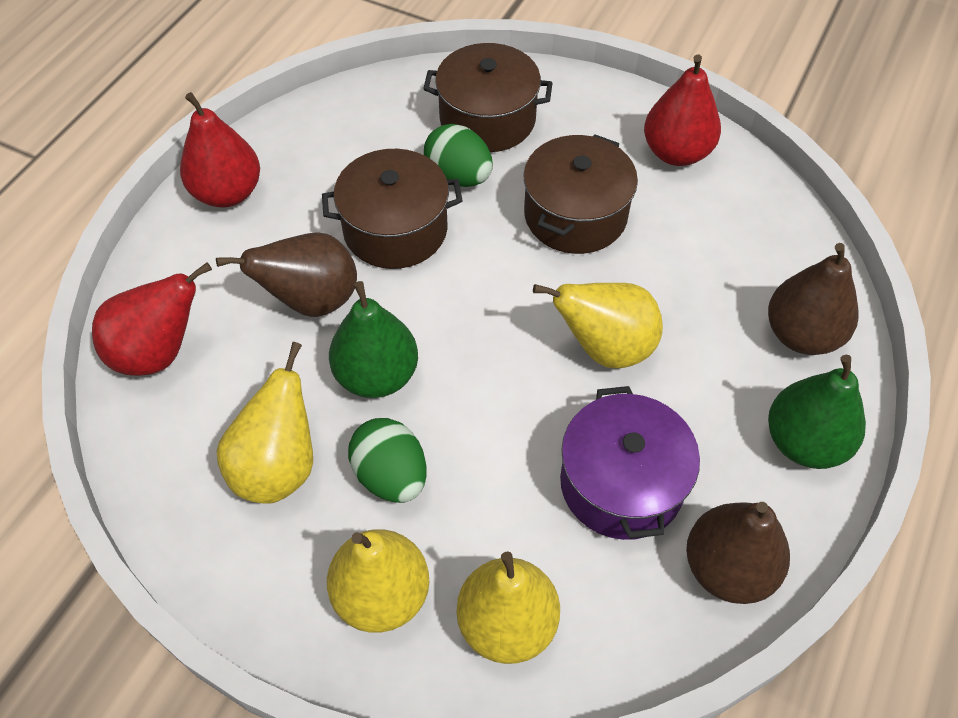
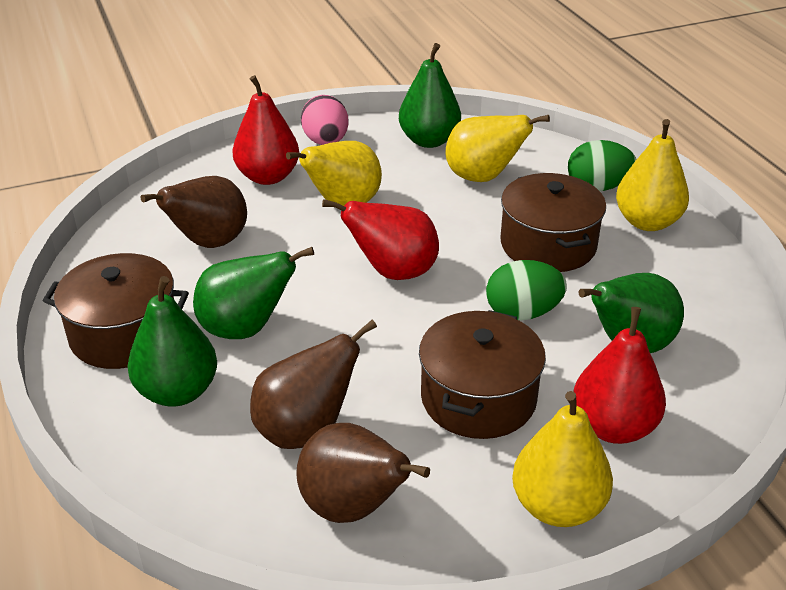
green pear: 2 -> 4
pink egg: 0 -> 1
purple pot: 1 -> 0

